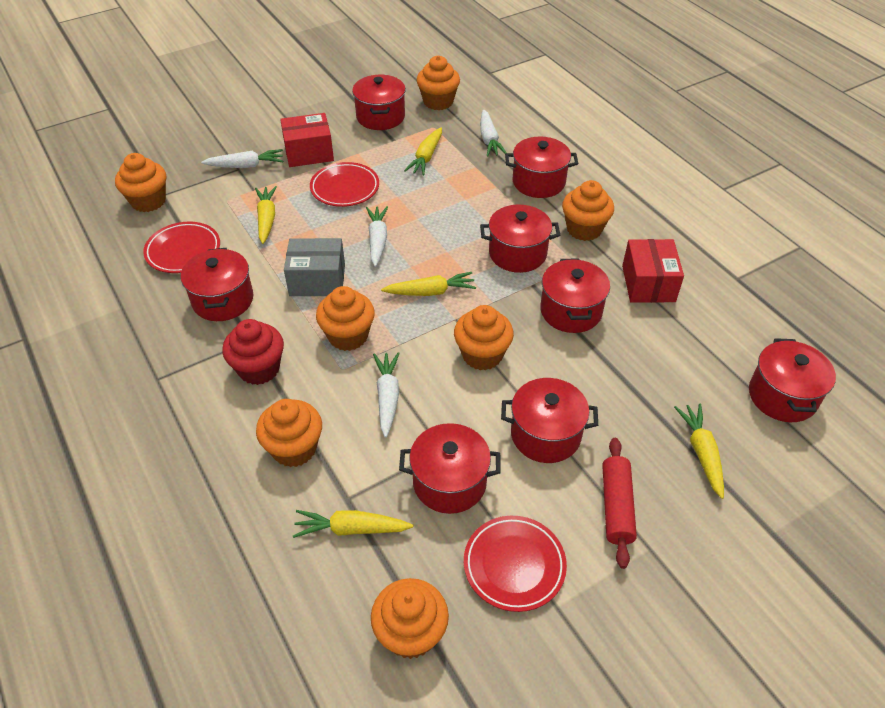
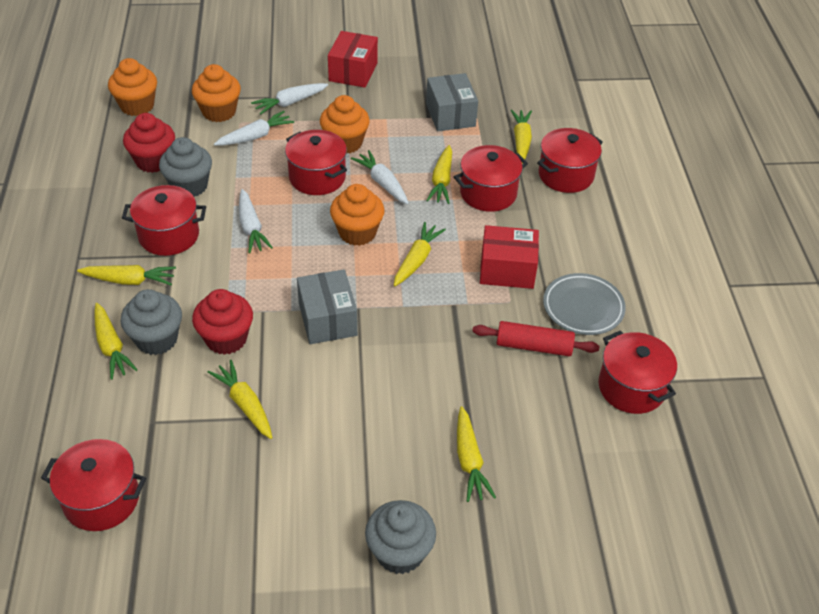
grey box: 1 -> 2
grey cupcake: 0 -> 3
grey plate: 0 -> 1
orange cupcake: 7 -> 4
red cupcake: 1 -> 2
red plate: 3 -> 0
red pot: 8 -> 6
yellow carrot: 5 -> 7

